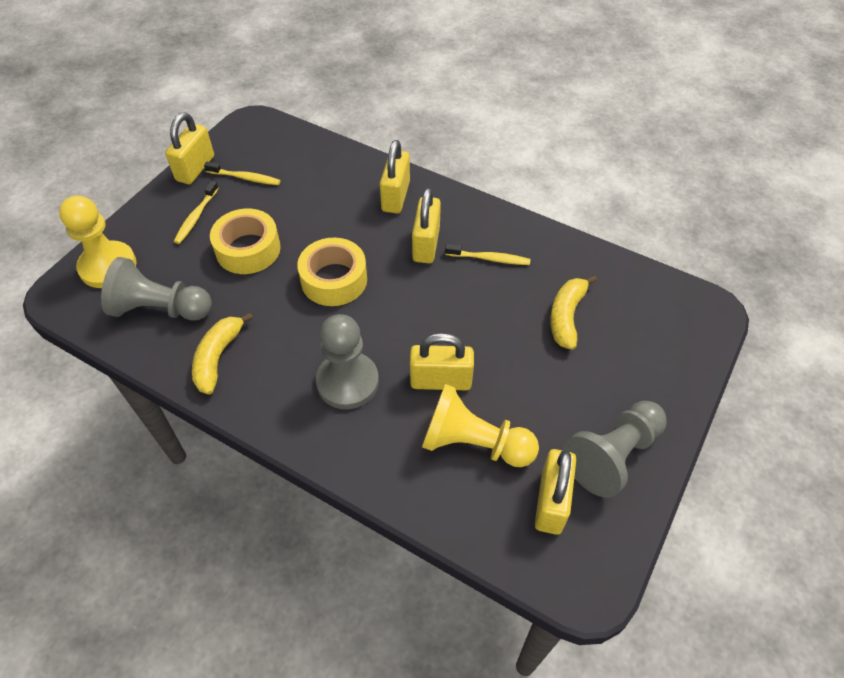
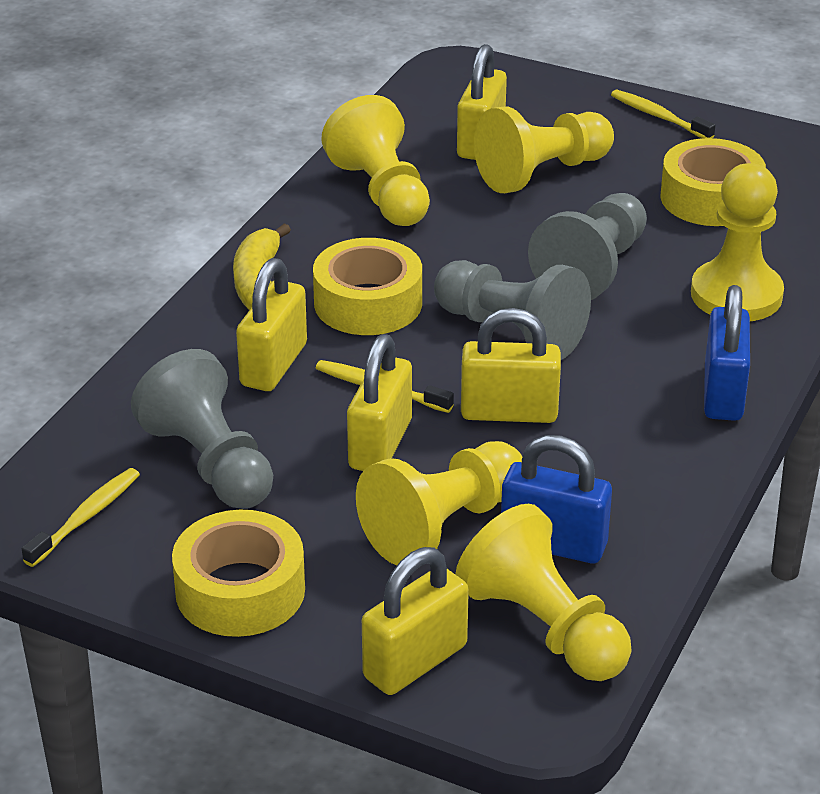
blue padlock: 0 -> 2
yellow banana: 2 -> 1
yellow pawn: 2 -> 5
yellow tape: 2 -> 3

